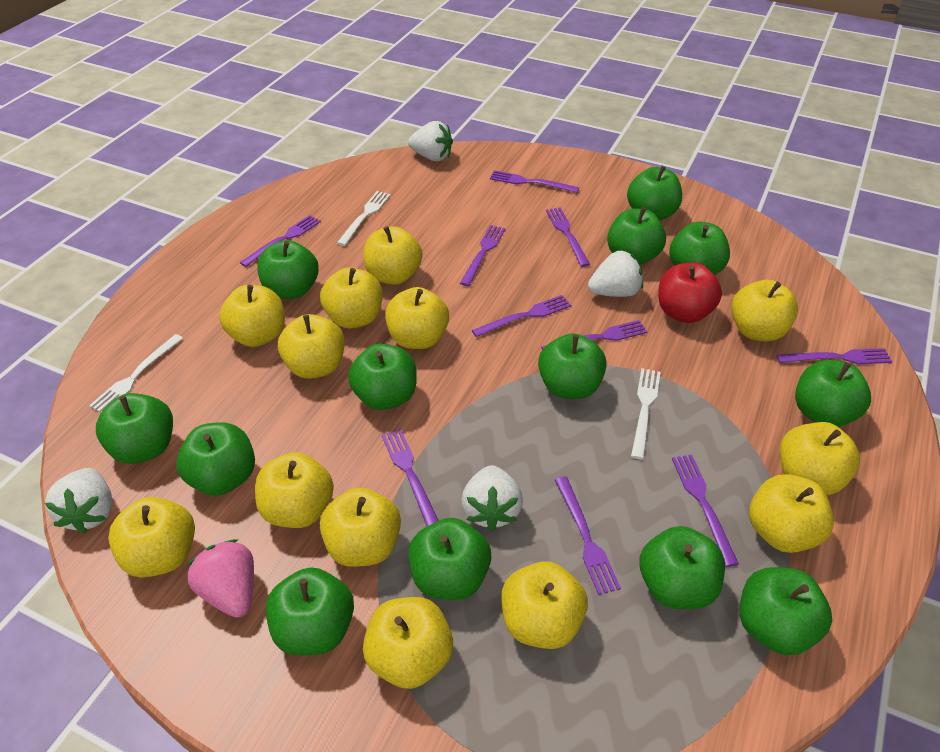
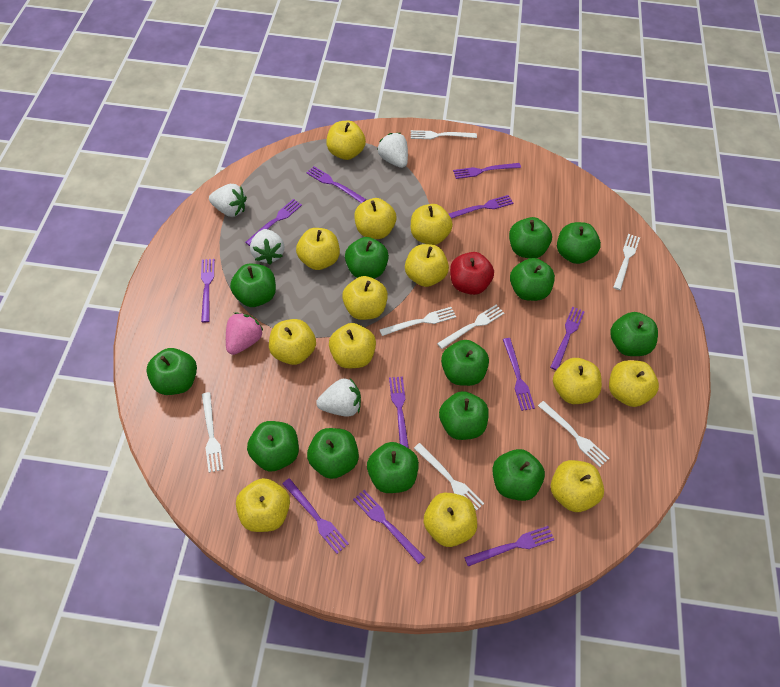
purple fork: 10 -> 11
white fork: 3 -> 7

